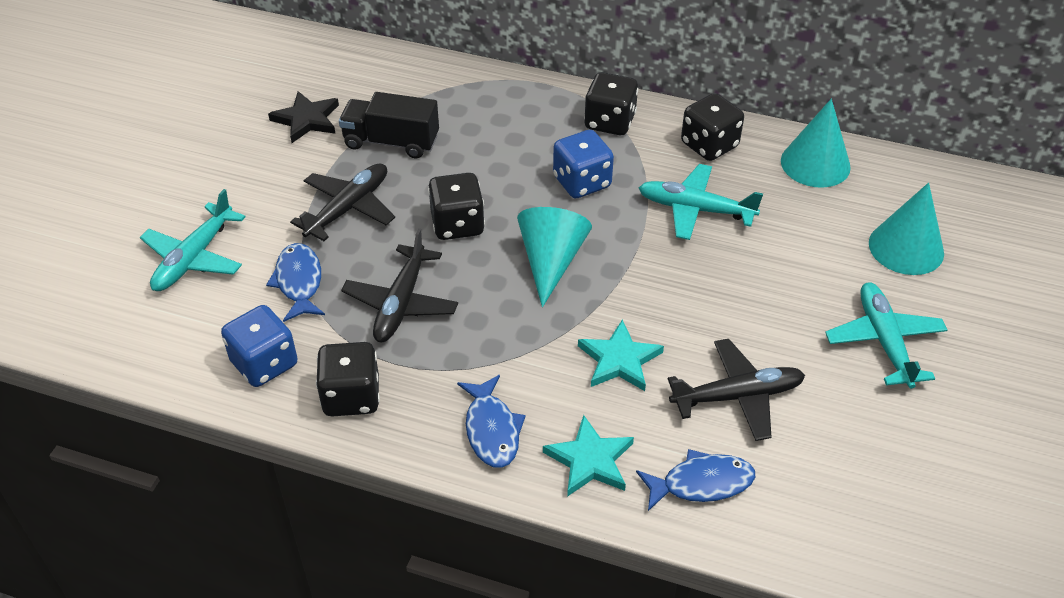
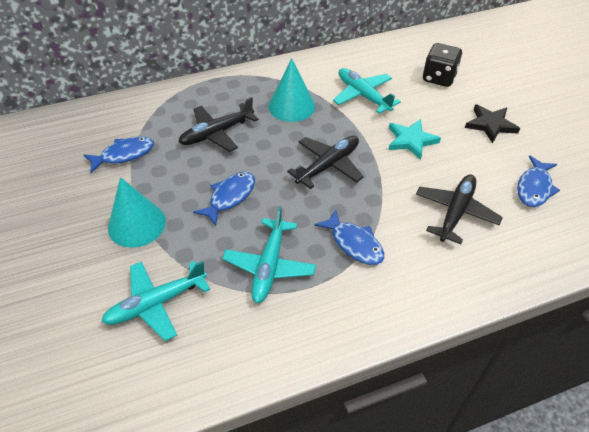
black dice: 4 -> 1
black truck: 1 -> 0
blue dice: 2 -> 0
blue fish: 3 -> 4
turquoise cone: 3 -> 2
turquoise star: 2 -> 1

